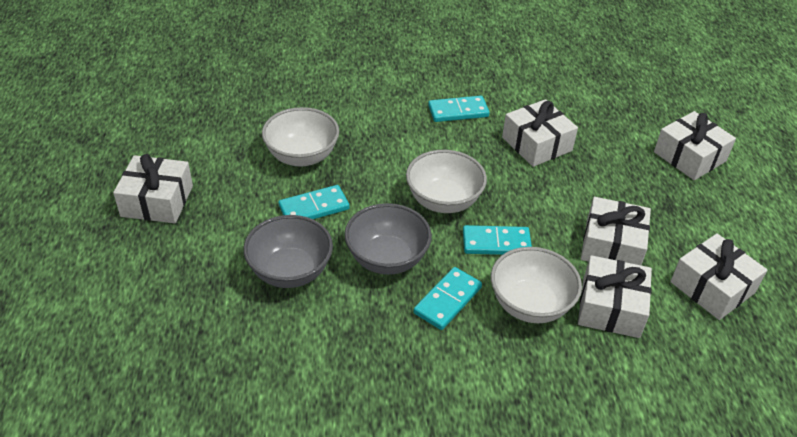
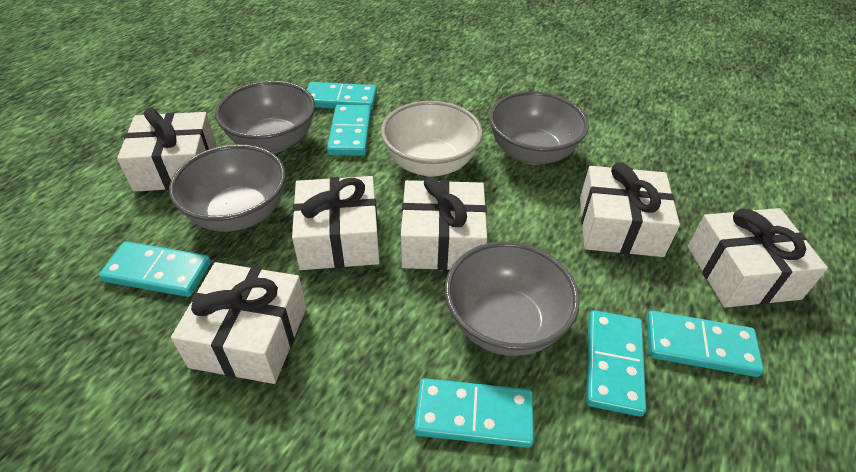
grey bowl: 2 -> 4
turquoise domino: 4 -> 6
white bowl: 3 -> 1

